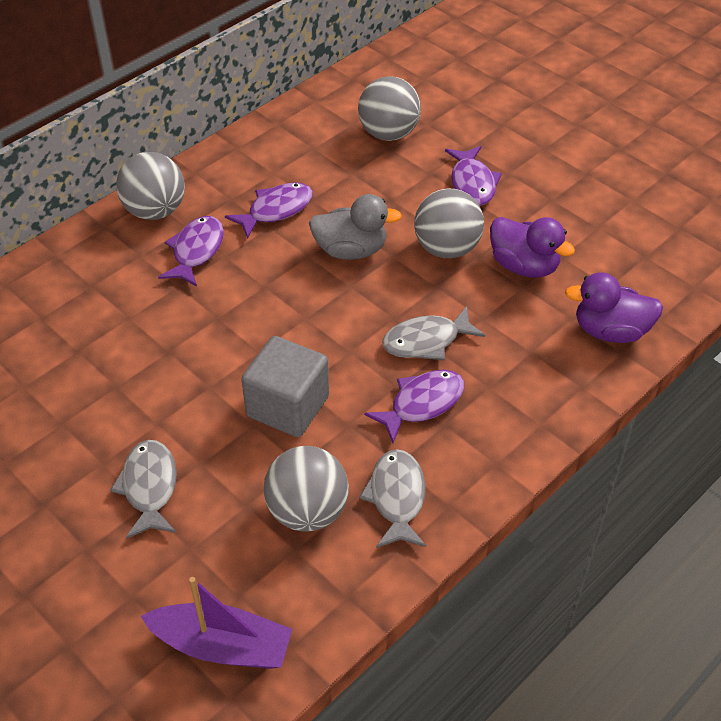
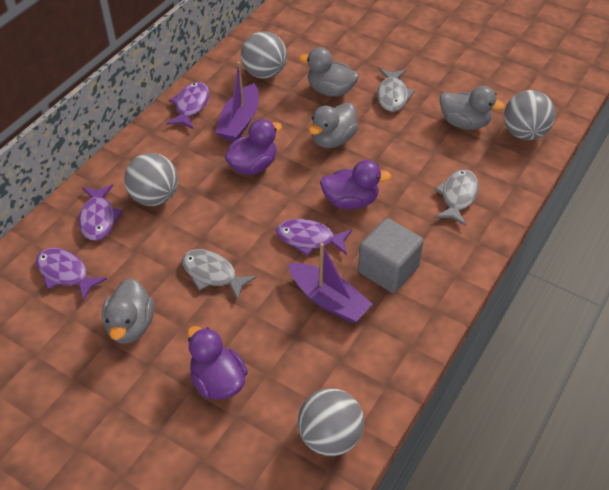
grey duck: 1 -> 4
purple boat: 1 -> 2
purple duck: 2 -> 3

